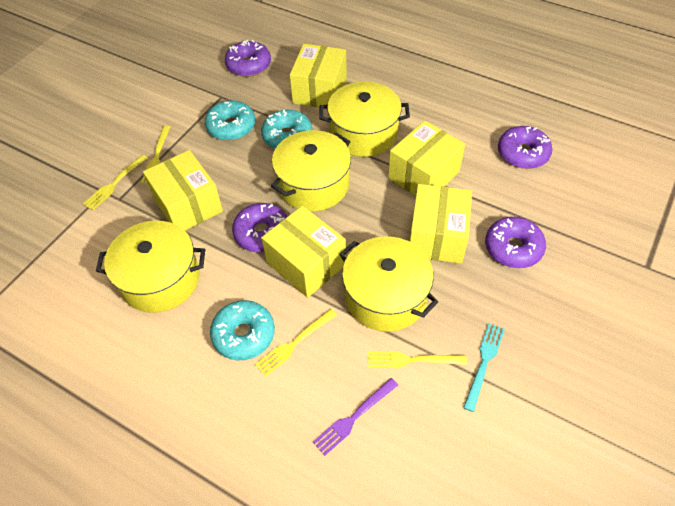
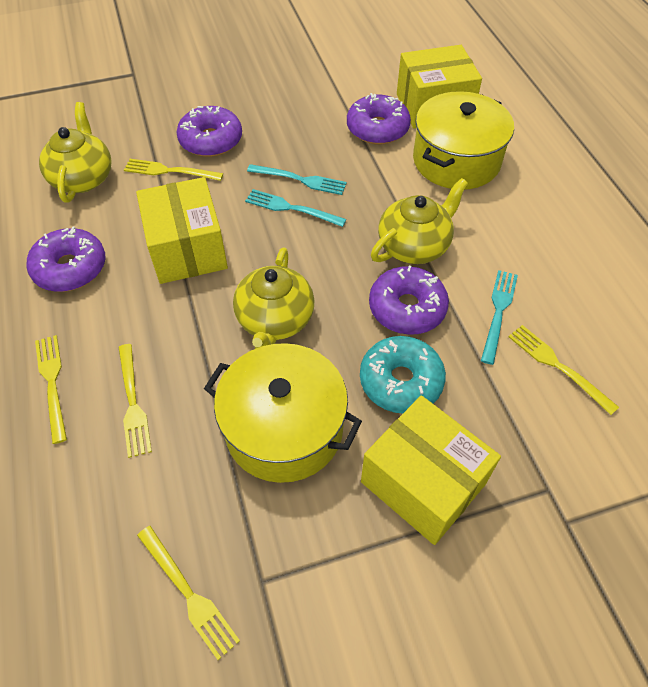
purple fork: 1 -> 0
turquoise donut: 3 -> 1
turquoise fork: 1 -> 3
yellow box: 5 -> 3
yellow fork: 4 -> 5
yellow pot: 4 -> 2
yellow teapot: 0 -> 3

